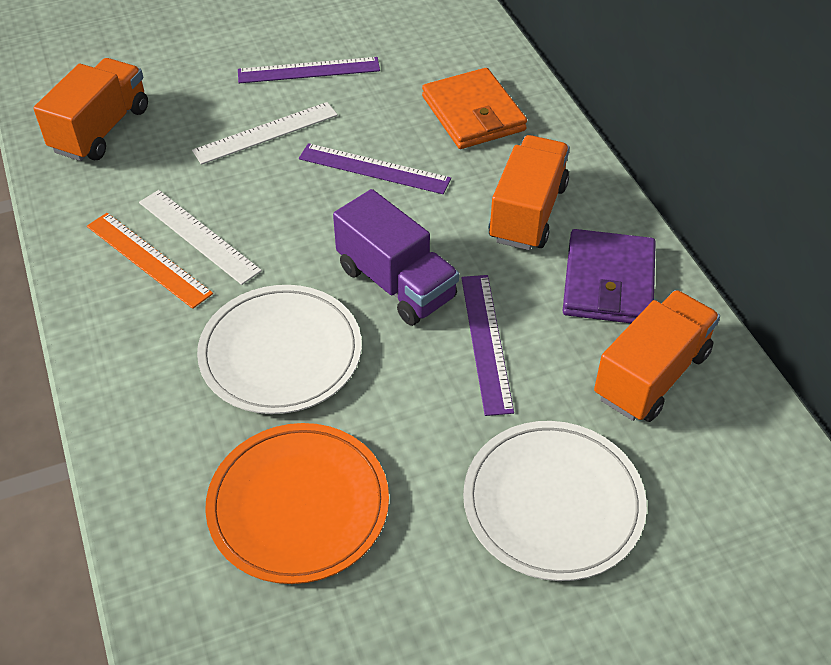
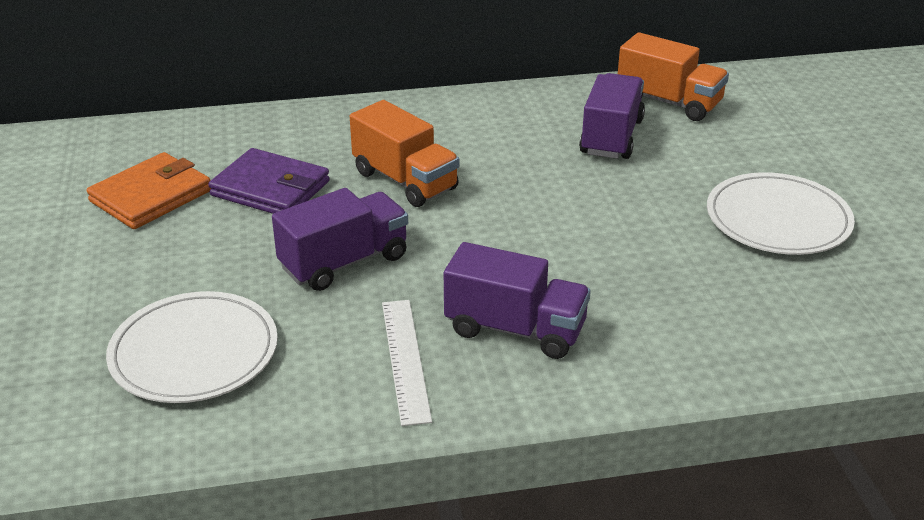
orange plate: 1 -> 0
orange ruler: 1 -> 0
orange truck: 3 -> 2
purple ruler: 3 -> 0
purple truck: 1 -> 3
white ruler: 2 -> 1

